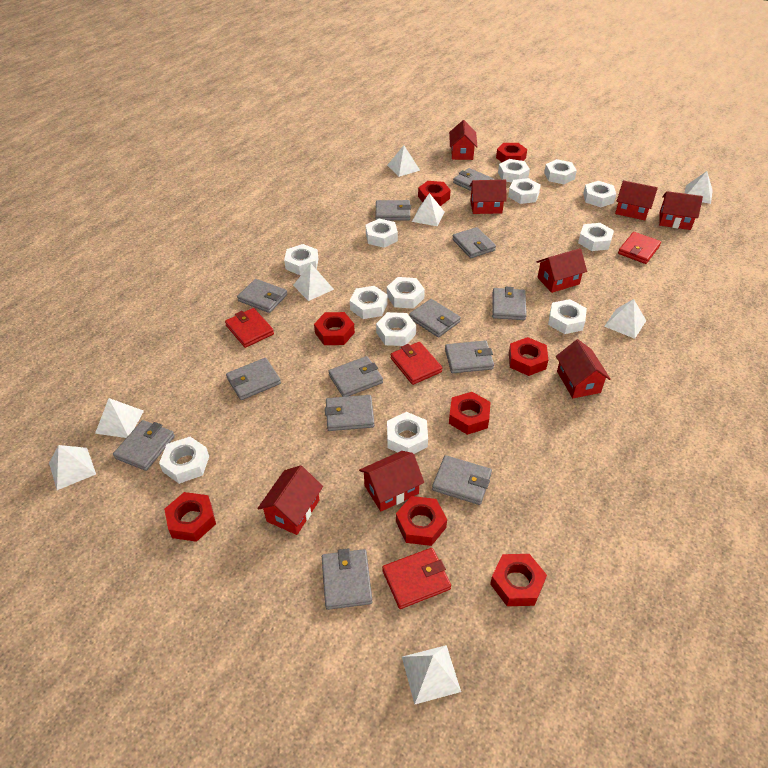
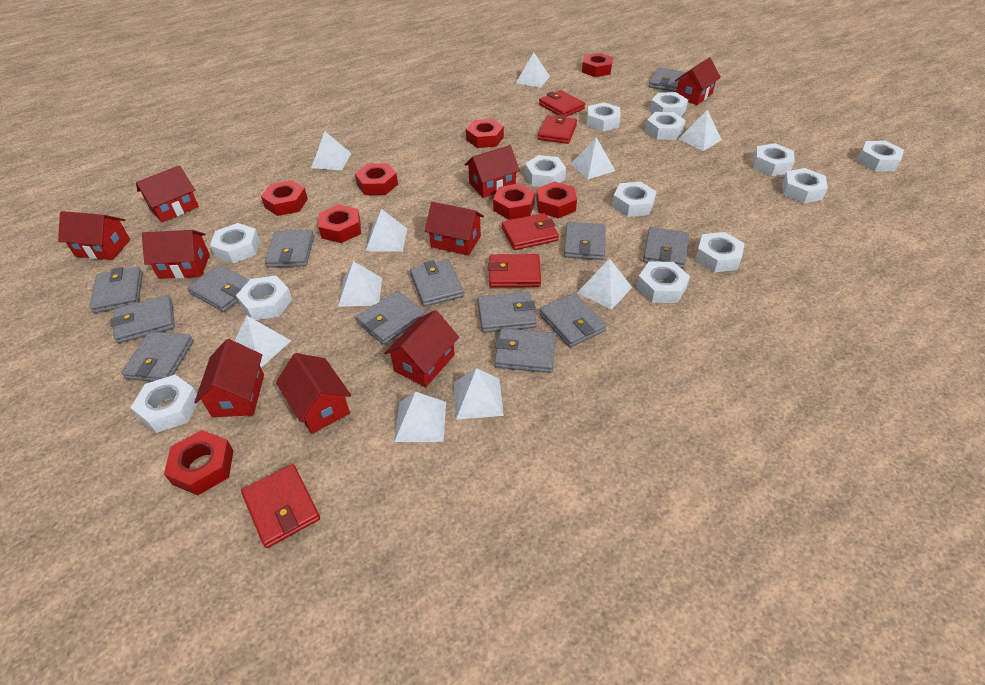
red house: 8 -> 9
red wallet: 4 -> 5
white pyramid: 8 -> 10

